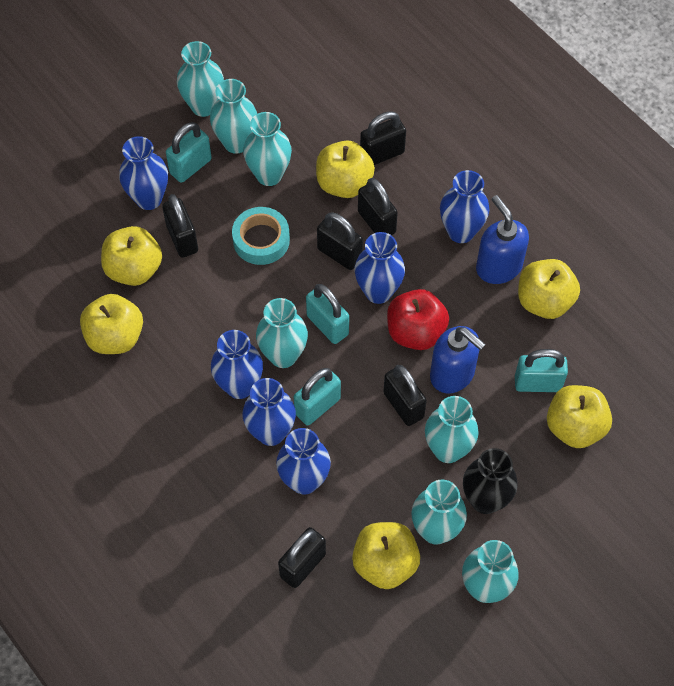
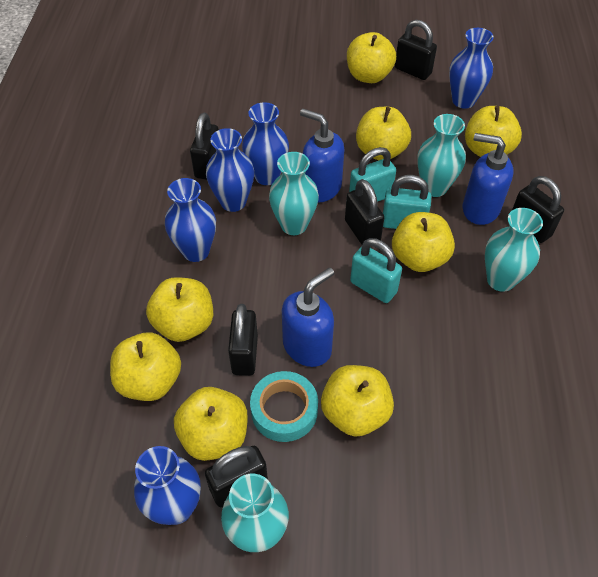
black vase: 1 -> 0
blue soap dispenser: 2 -> 3
blue vase: 6 -> 5
red apple: 1 -> 0
turquoise padlock: 4 -> 3
turquoise vase: 7 -> 4
yellow apple: 6 -> 8

